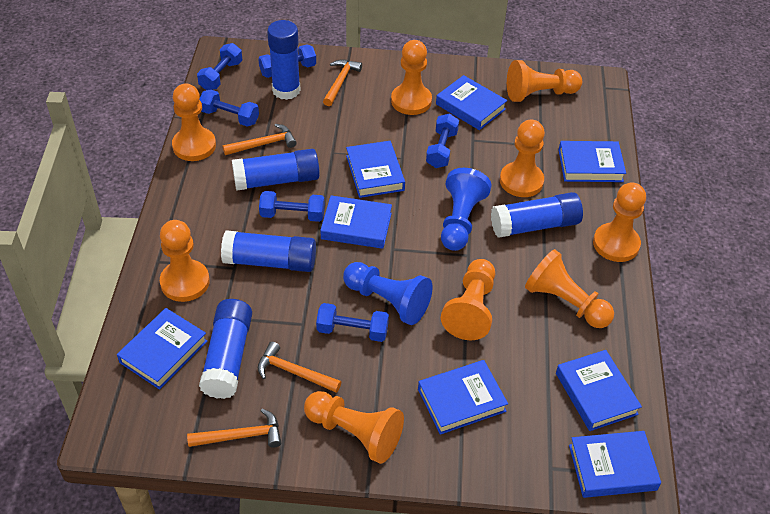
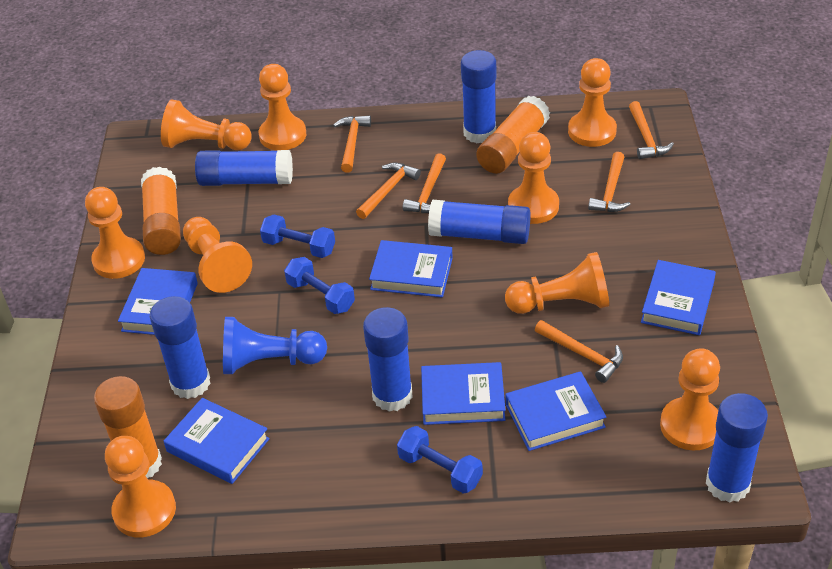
blue book: 8 -> 6
blue dumbbell: 6 -> 3
blue glue stick: 5 -> 6
blue pawn: 2 -> 1
orange glue stick: 0 -> 3
orange hammer: 4 -> 6

